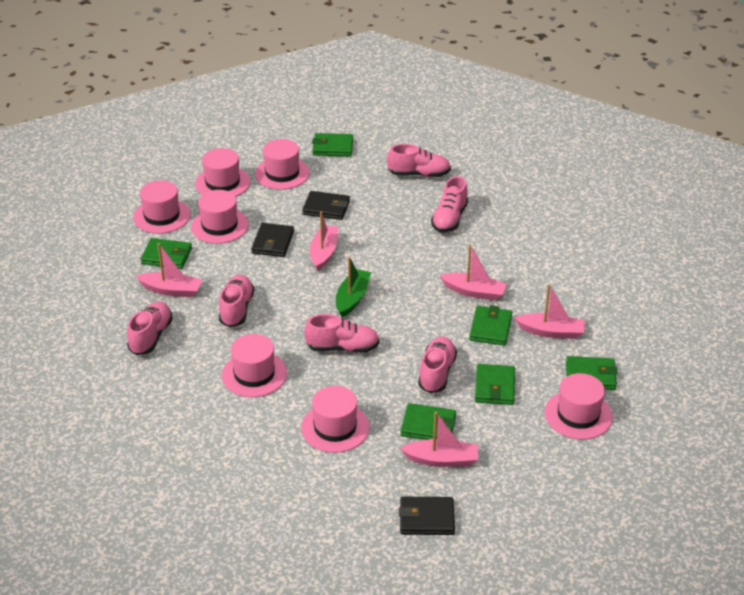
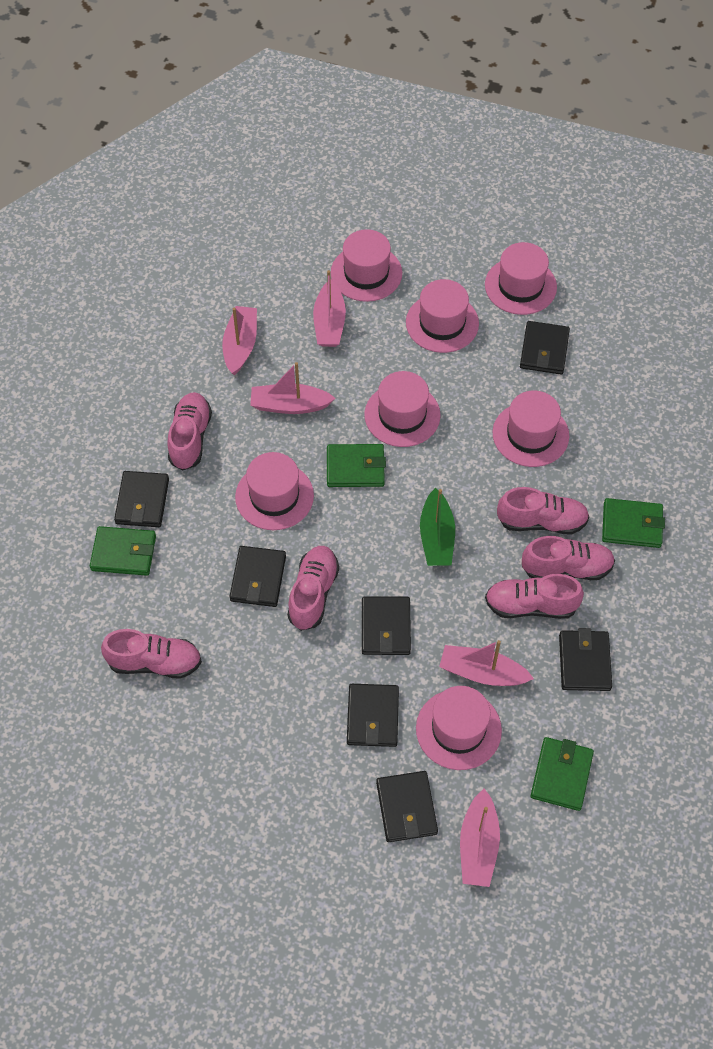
black wallet: 3 -> 7
green wallet: 6 -> 4

